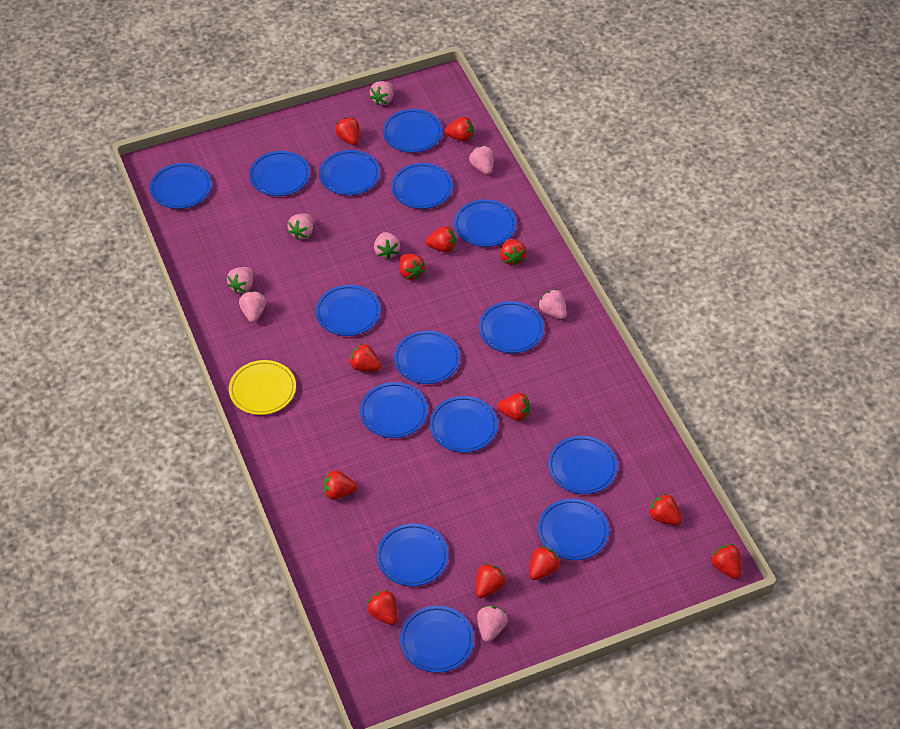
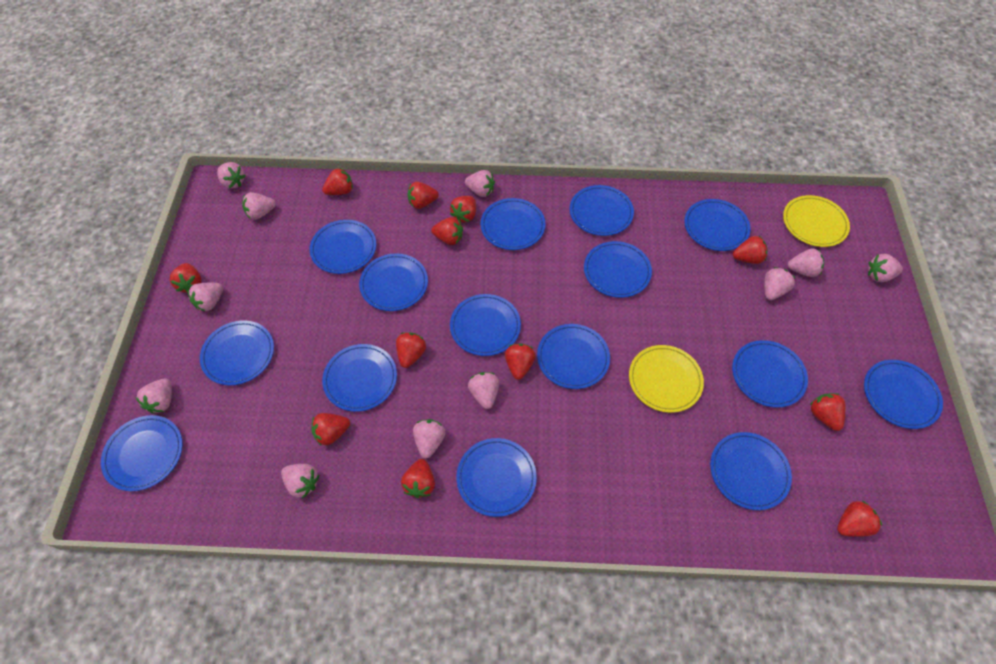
pink strawberry: 8 -> 11
red strawberry: 13 -> 12
yellow plate: 1 -> 2

